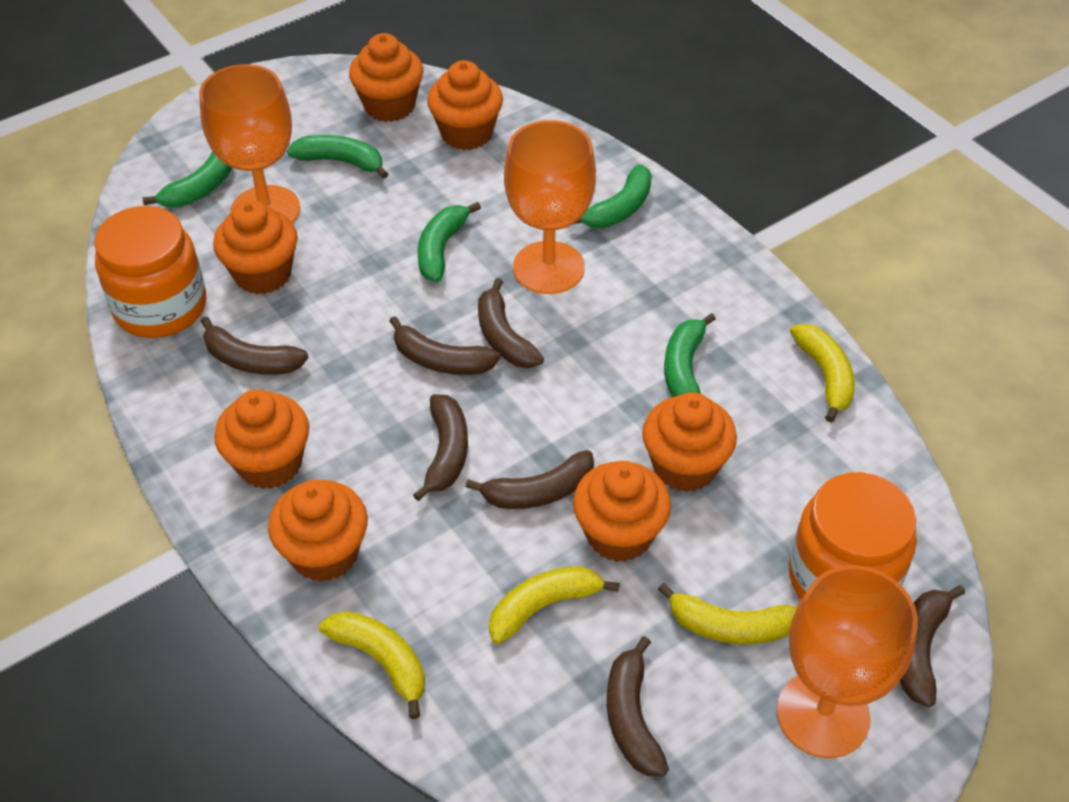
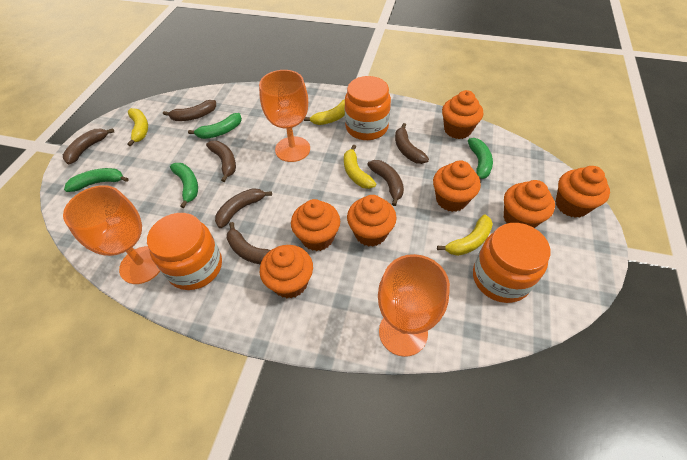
green banana: 5 -> 4
orange jar: 2 -> 3

